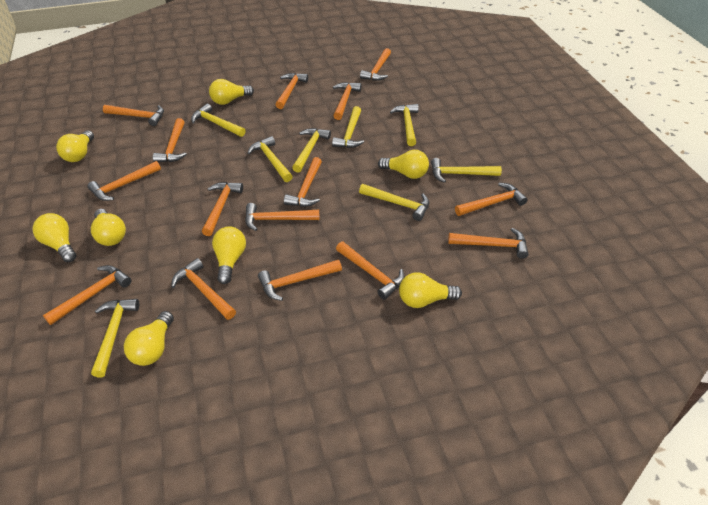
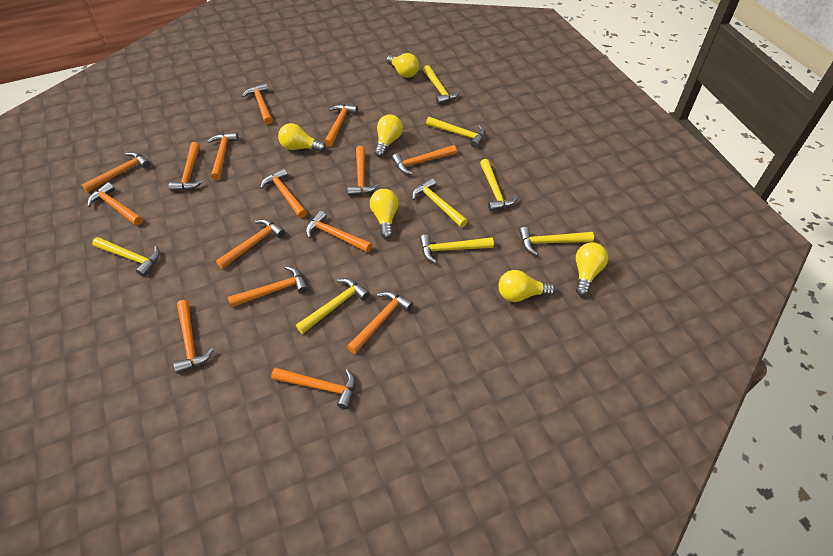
yellow light bulb: 8 -> 6

